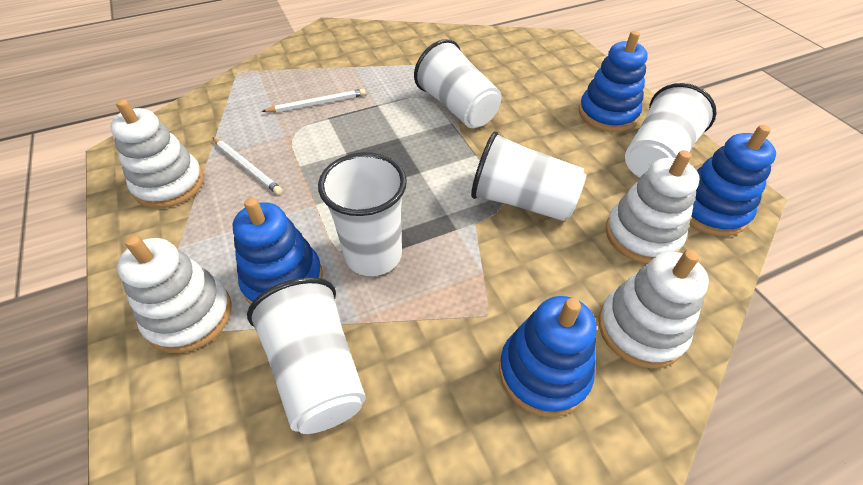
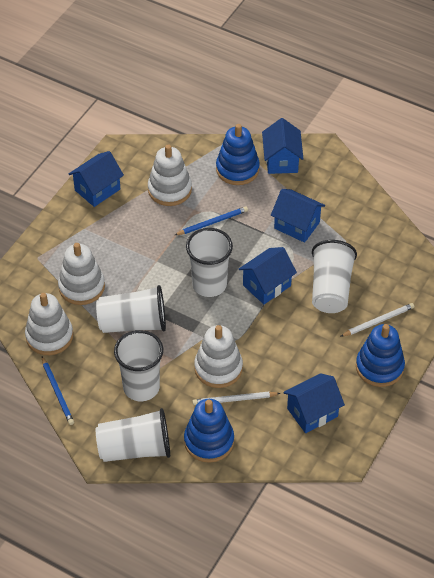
blue house: 0 -> 5
blue pencil: 0 -> 2
blue stacking toy: 4 -> 3

